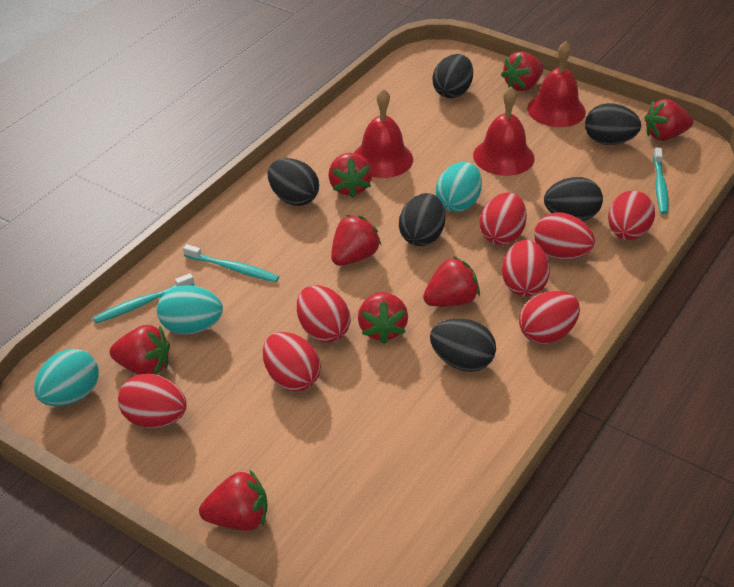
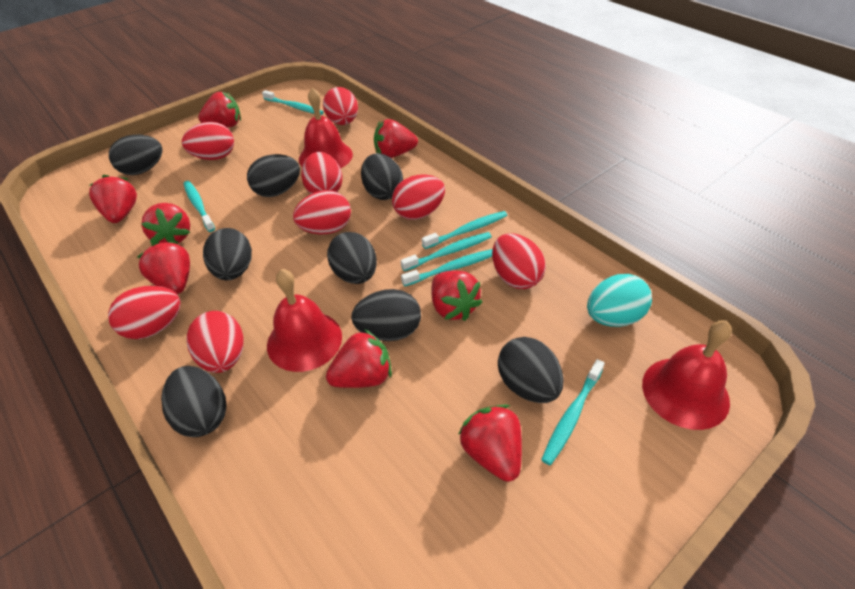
black egg: 6 -> 8
turquoise egg: 3 -> 1
turquoise toothbrush: 3 -> 6

